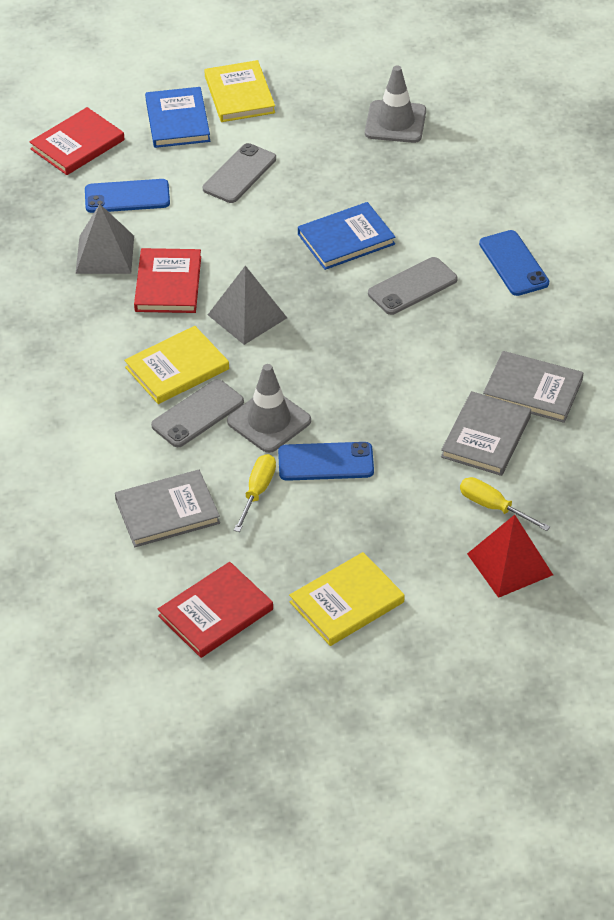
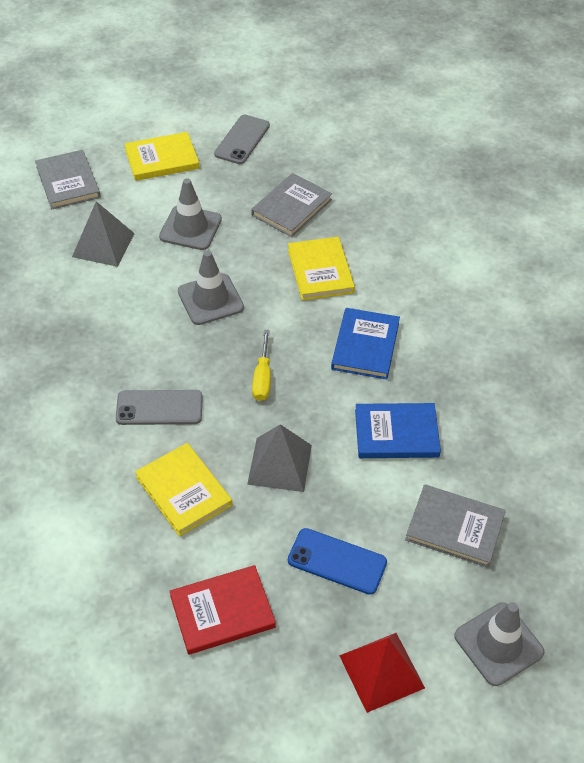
blue phone: 3 -> 1
grey phone: 3 -> 2
grey traffic cone: 2 -> 3
red book: 3 -> 1
yellow screwdriver: 2 -> 1

